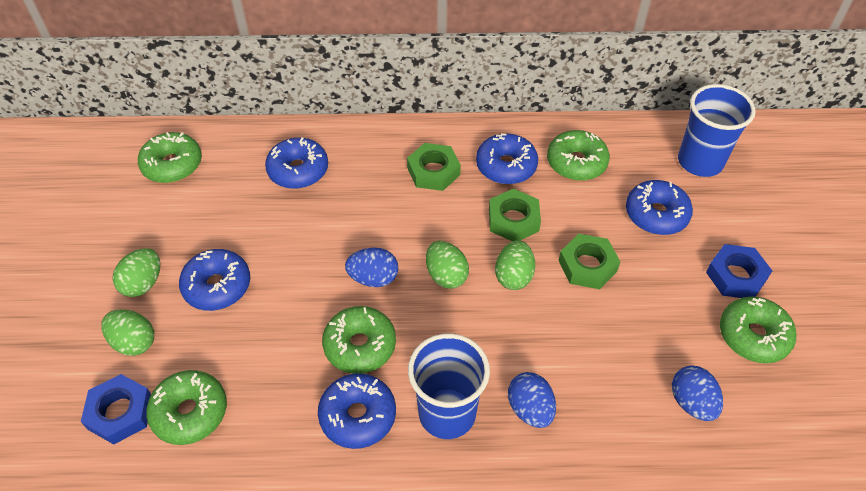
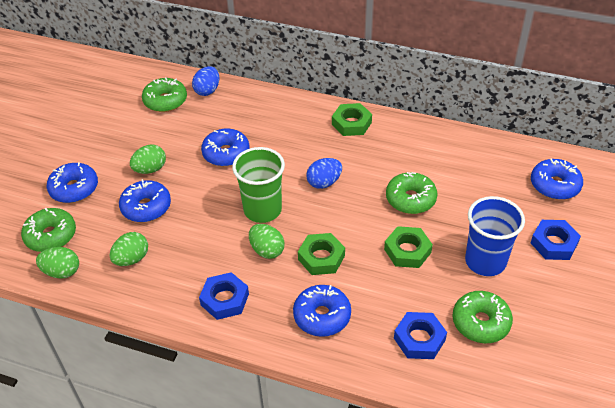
blue cup: 2 -> 1
blue egg: 3 -> 2
blue nut: 2 -> 3
green cup: 0 -> 1
green donut: 5 -> 4

